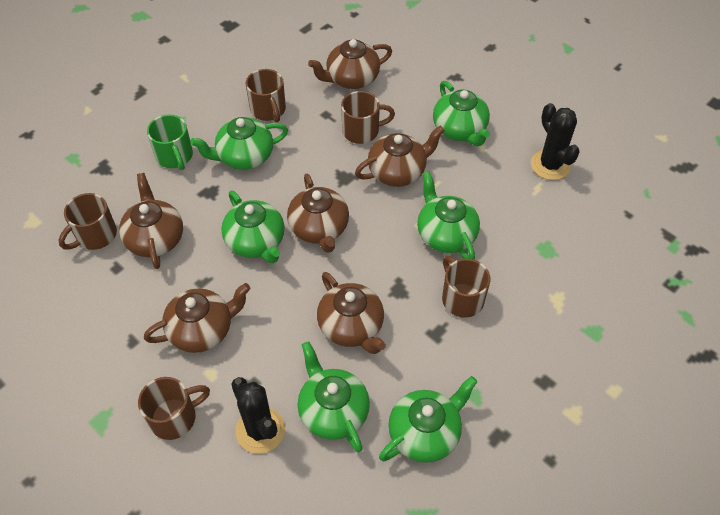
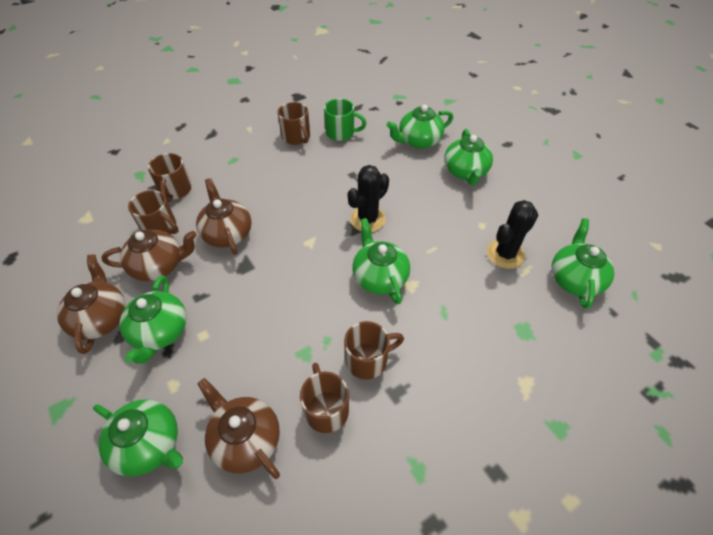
brown teapot: 6 -> 4

